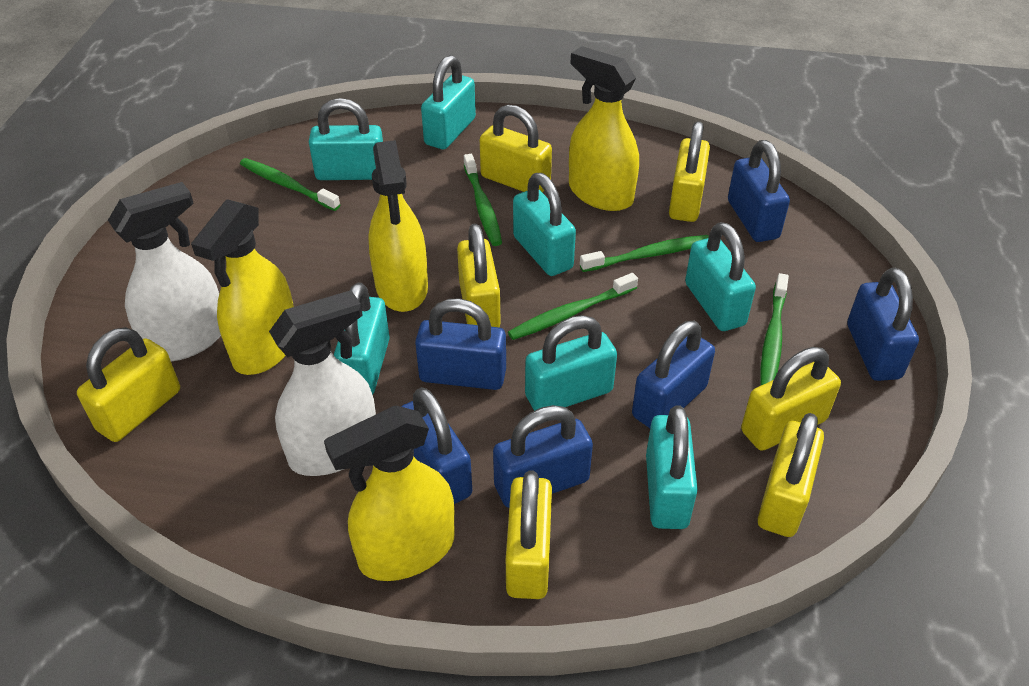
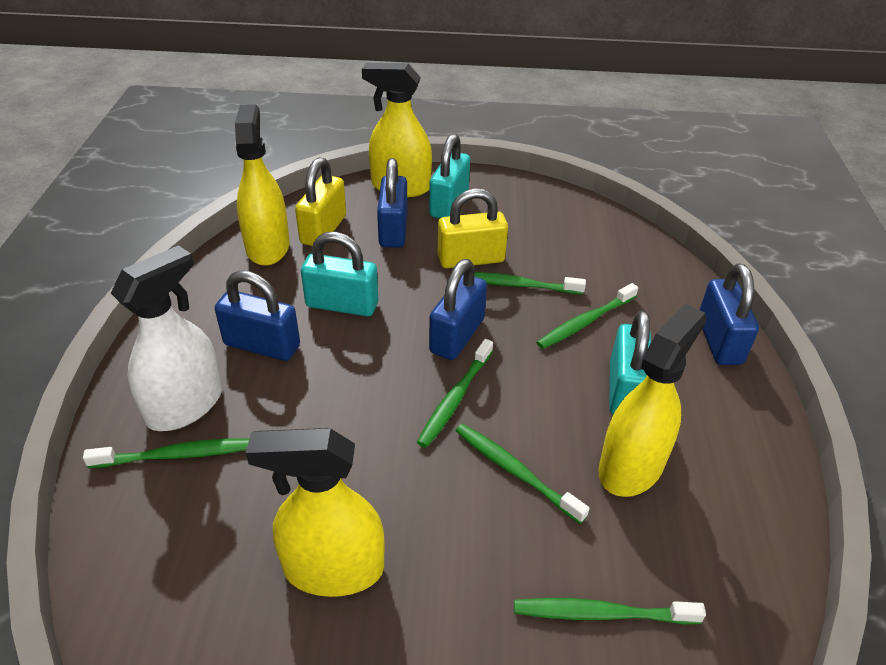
blue padlock: 6 -> 4
green toothbrush: 5 -> 6
turquoise padlock: 7 -> 3
white spray bottle: 2 -> 1
yellow padlock: 7 -> 2

